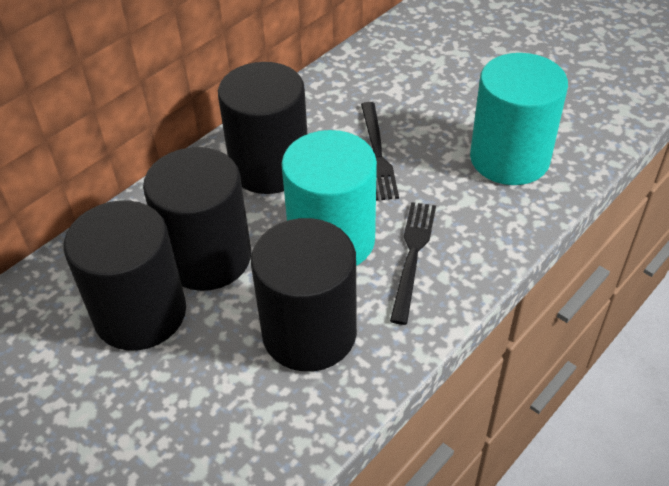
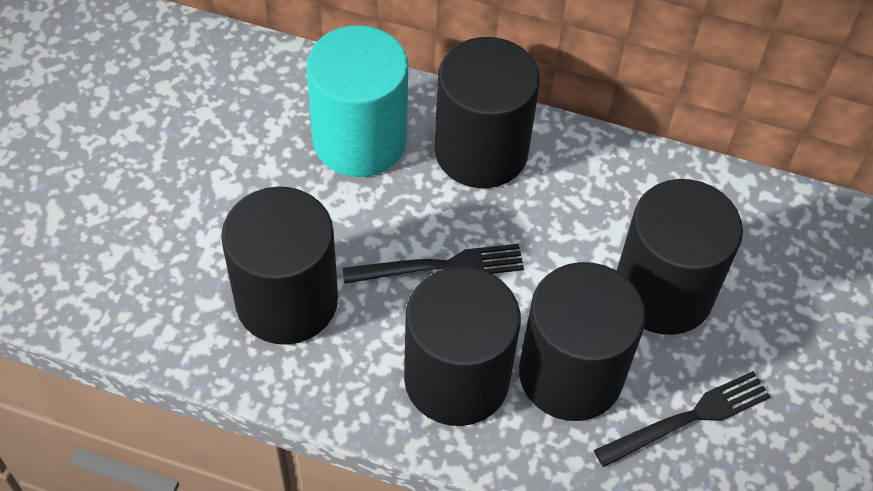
black cylinder: 4 -> 5
turquoise cylinder: 2 -> 1

